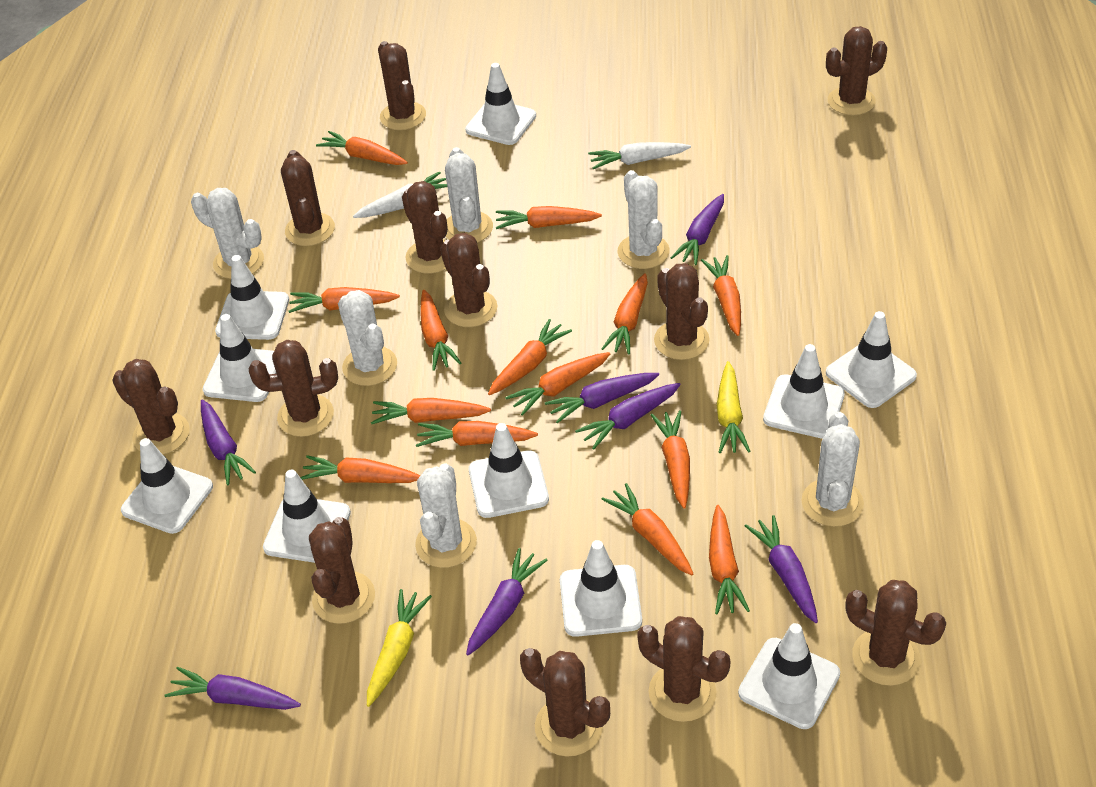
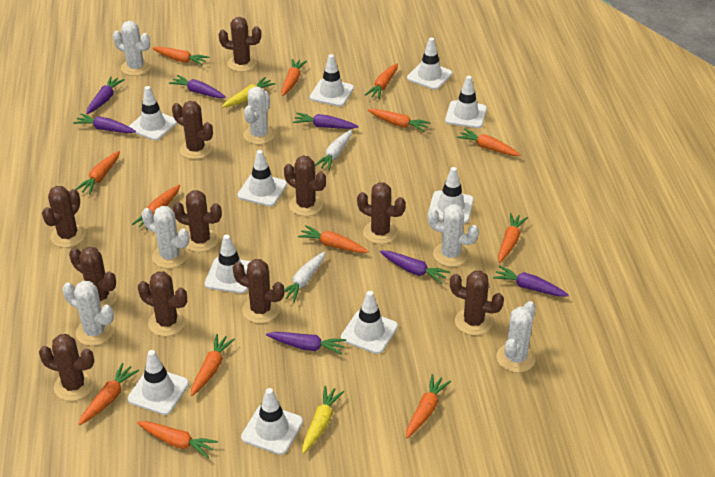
brown cactus: 12 -> 11
orange carrot: 14 -> 13

